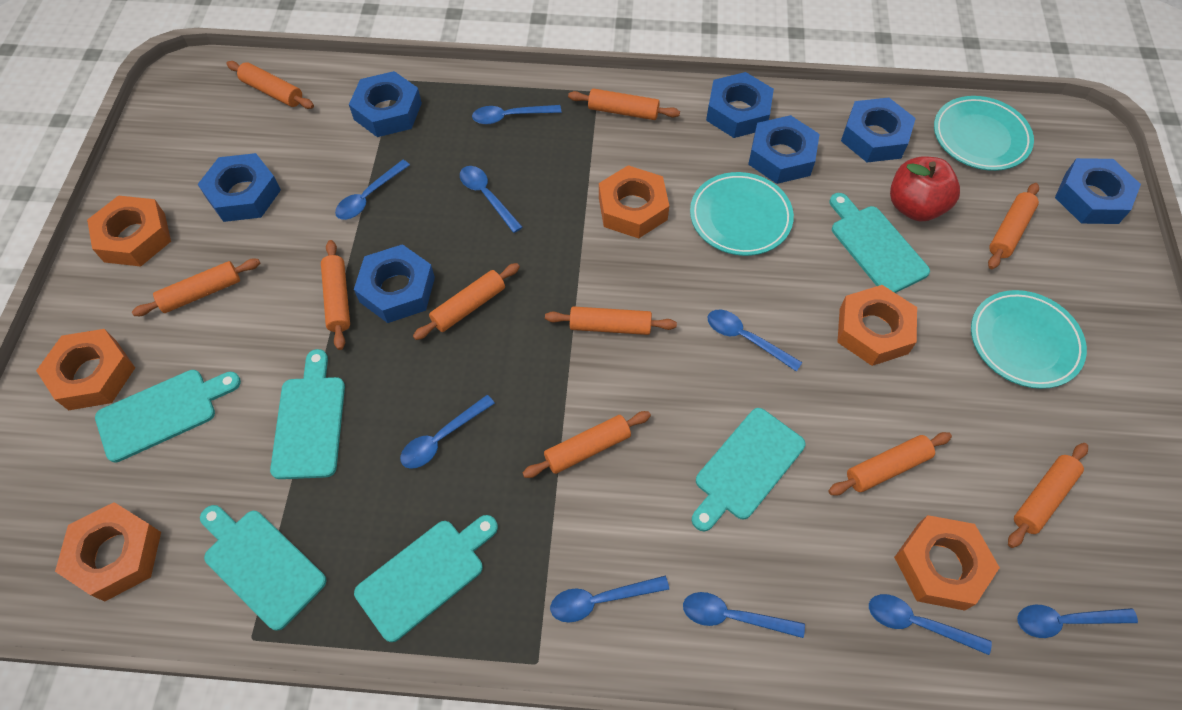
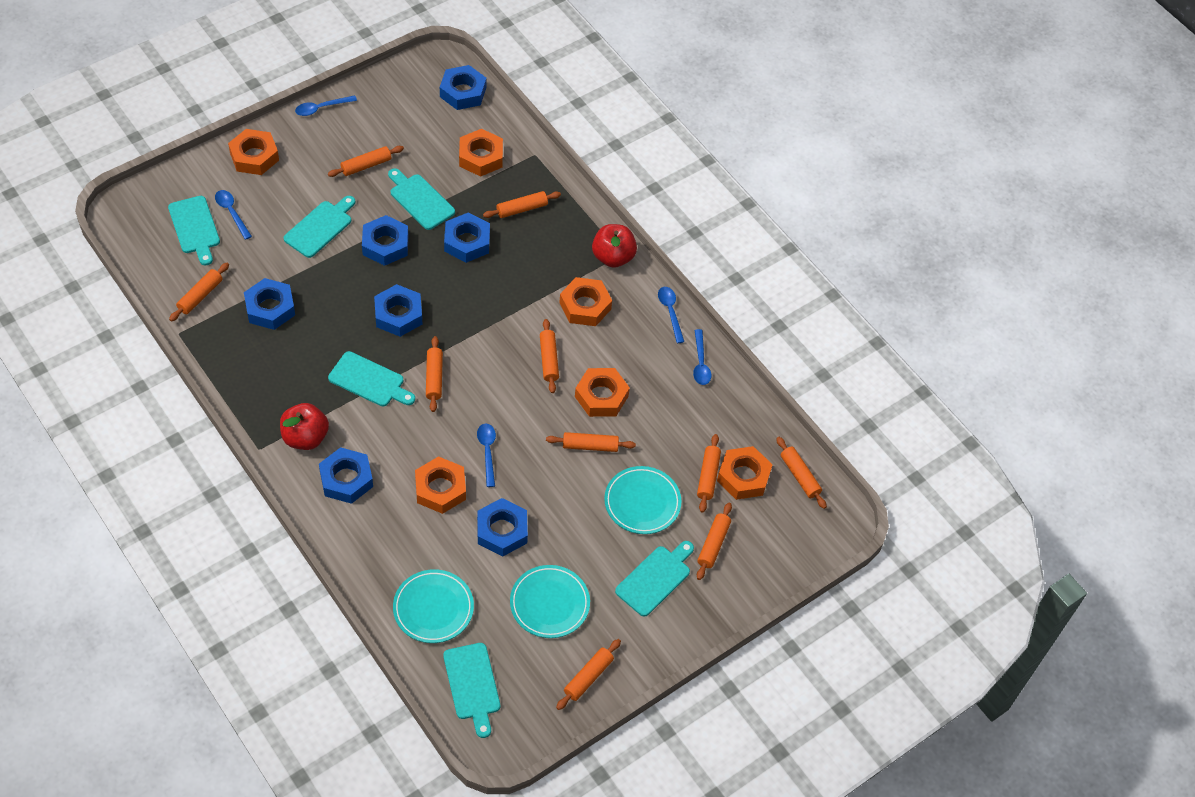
blue spoon: 9 -> 5
red apple: 1 -> 2

